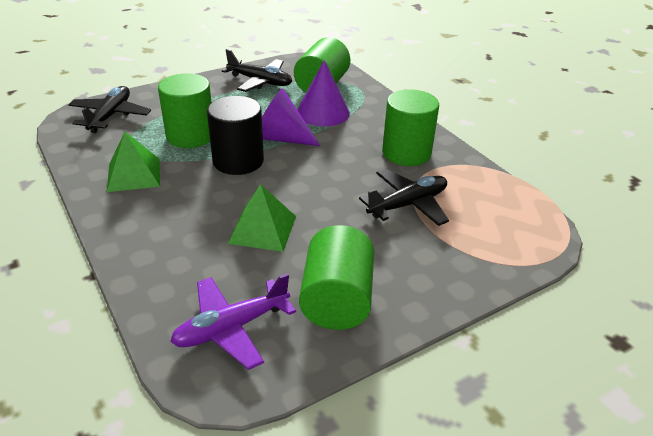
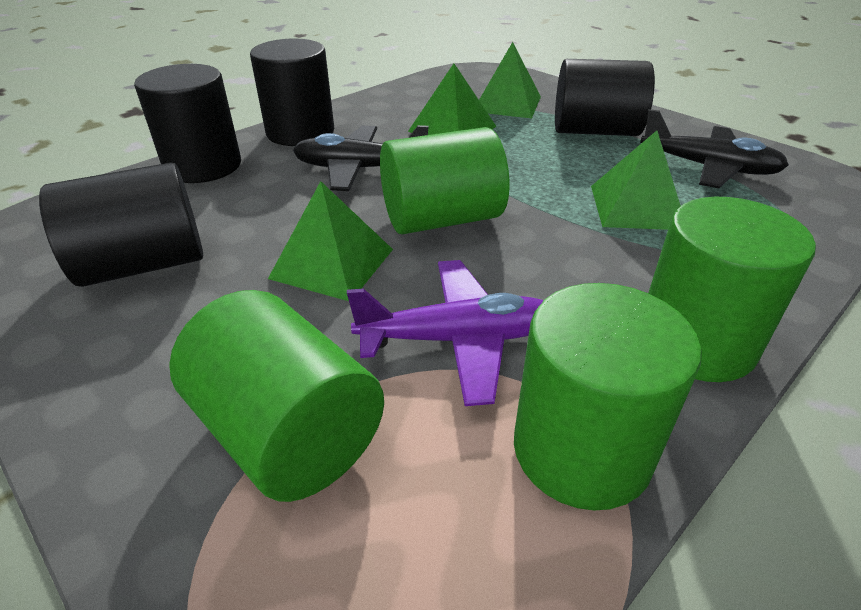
black cylinder: 1 -> 4
black plane: 3 -> 2
green pyramid: 2 -> 4
purple cone: 2 -> 0

